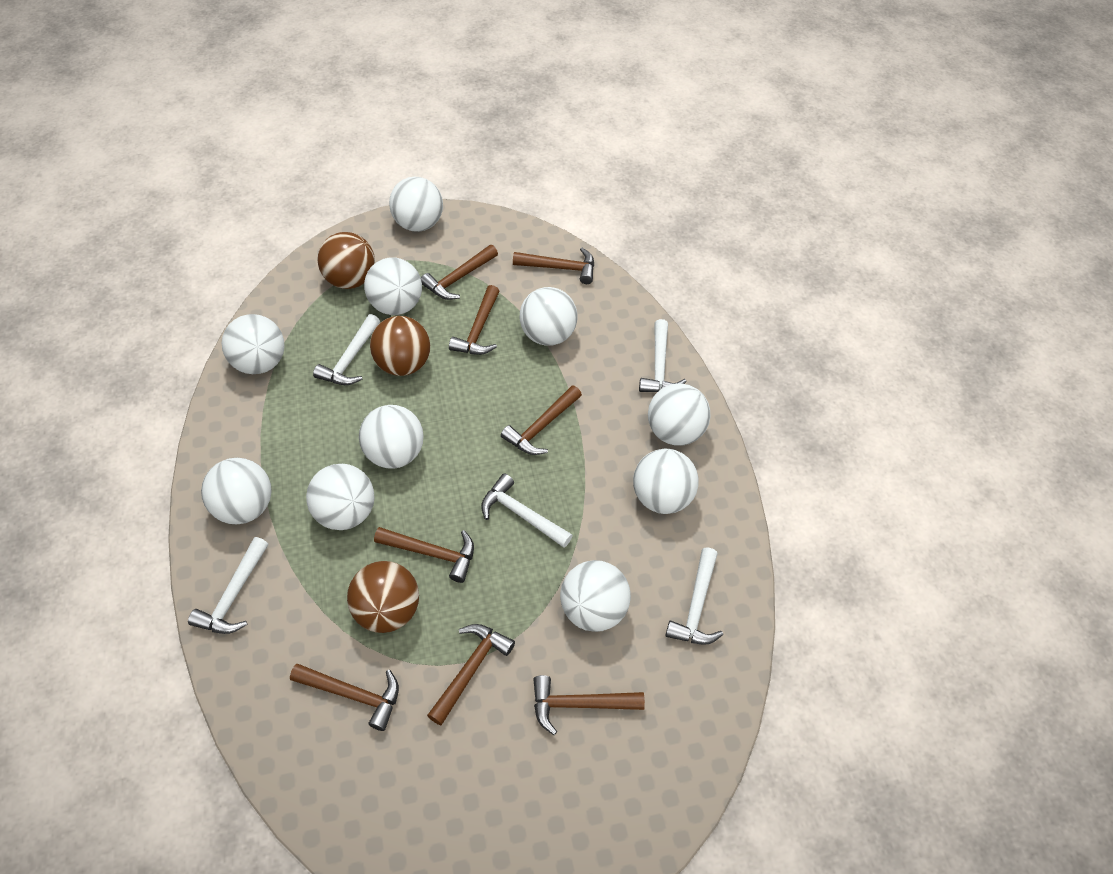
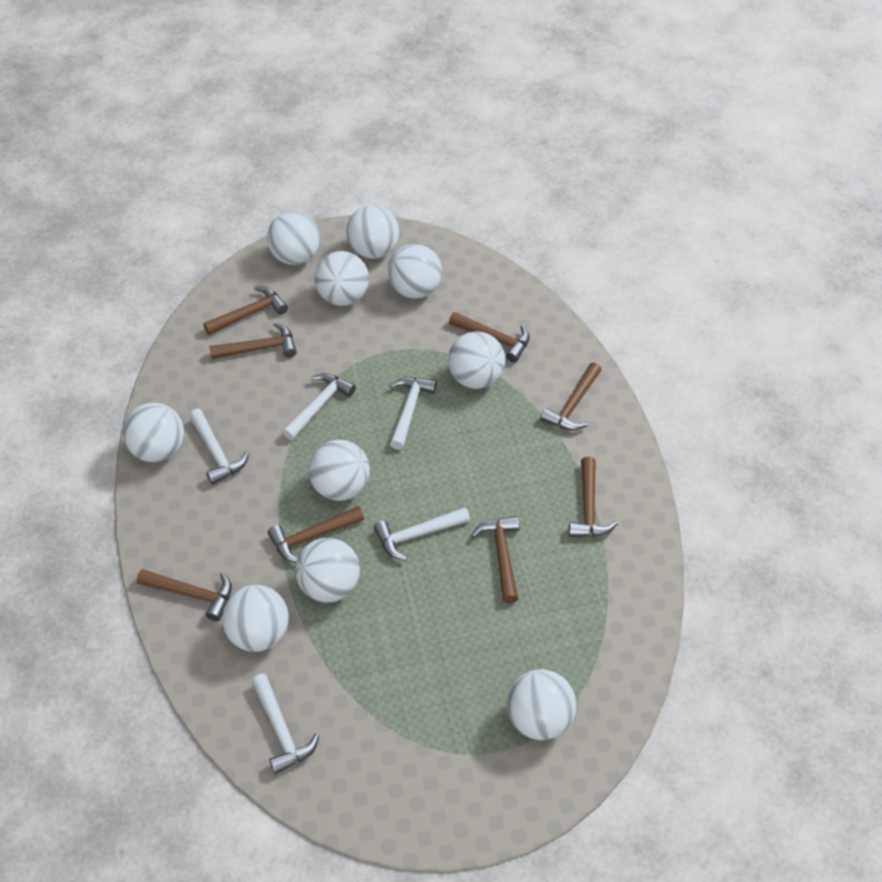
brown ball: 3 -> 0

